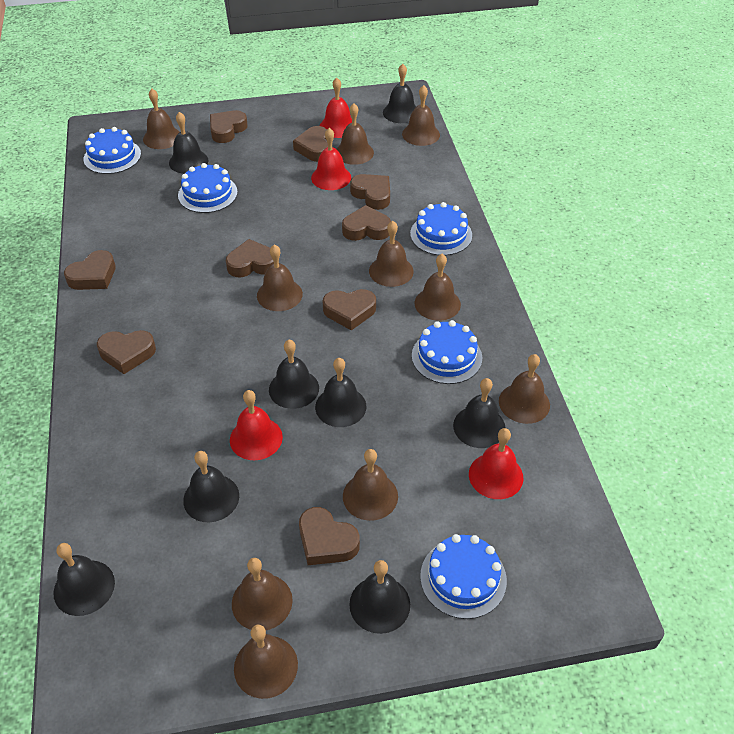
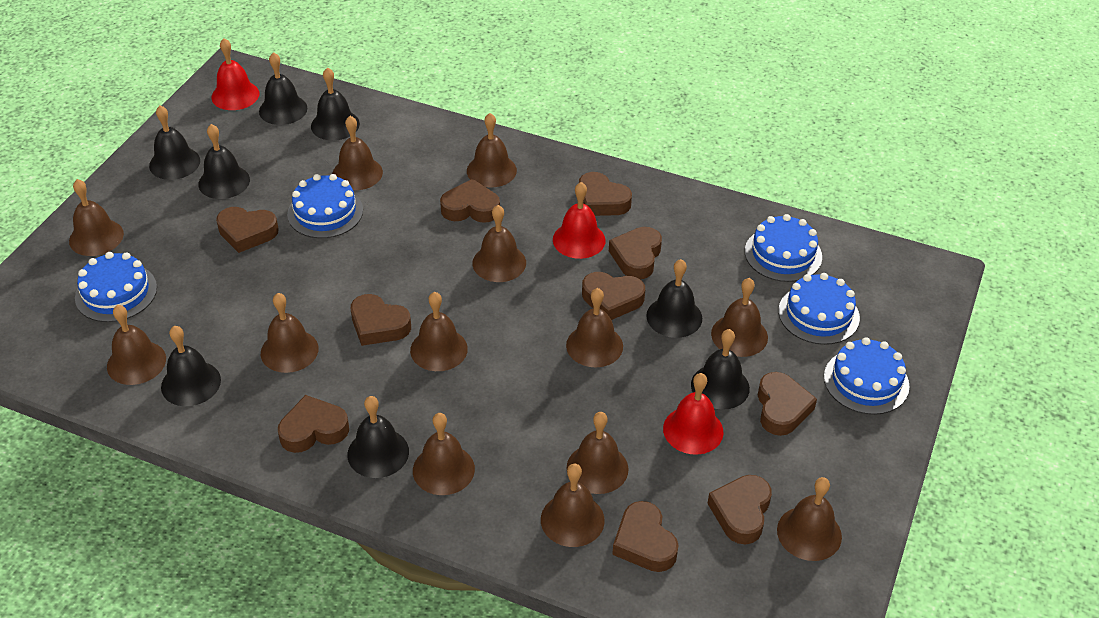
brown bell: 10 -> 13
brown heart: 9 -> 10
red bell: 4 -> 3

